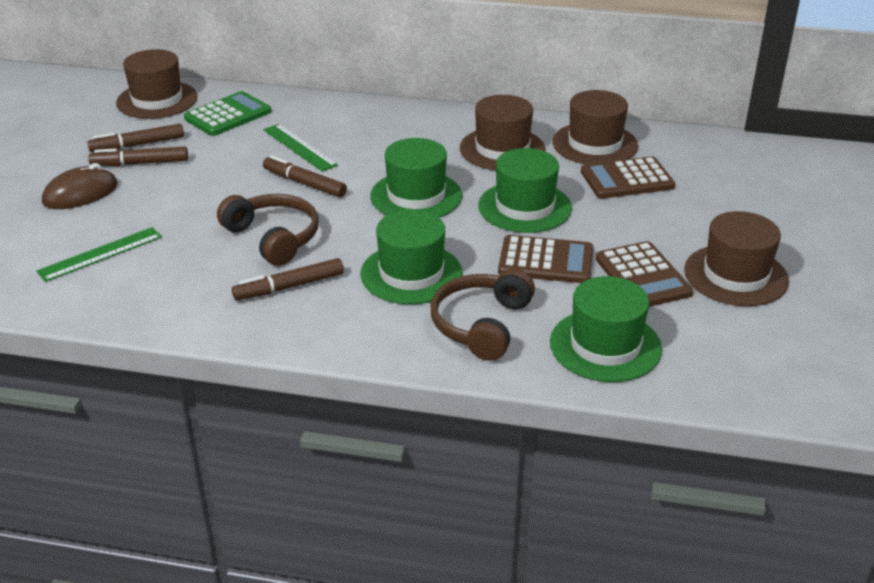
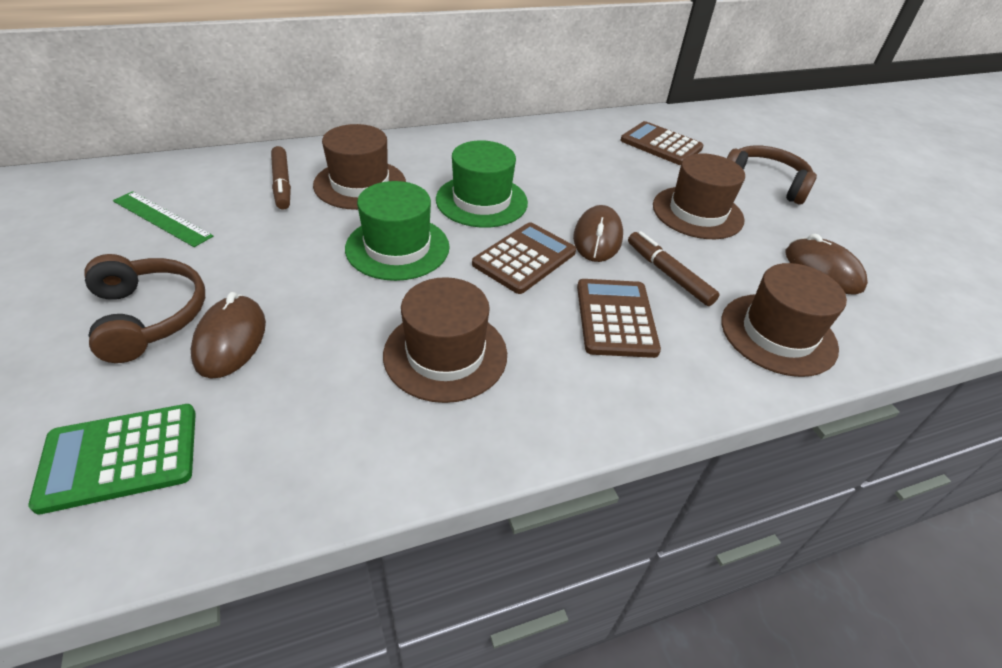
brown marker: 4 -> 2
brown mouse: 1 -> 3
green hat: 4 -> 2
green ruler: 2 -> 1

